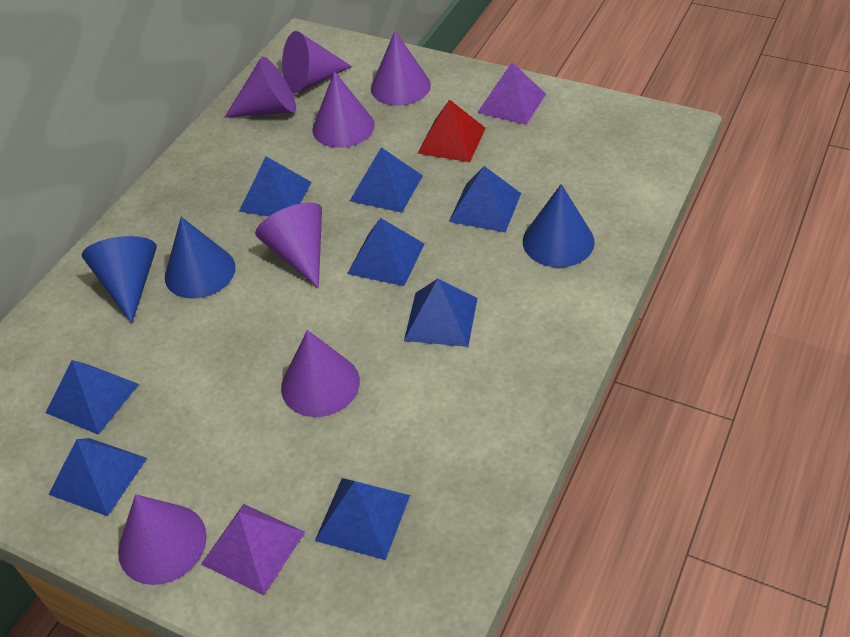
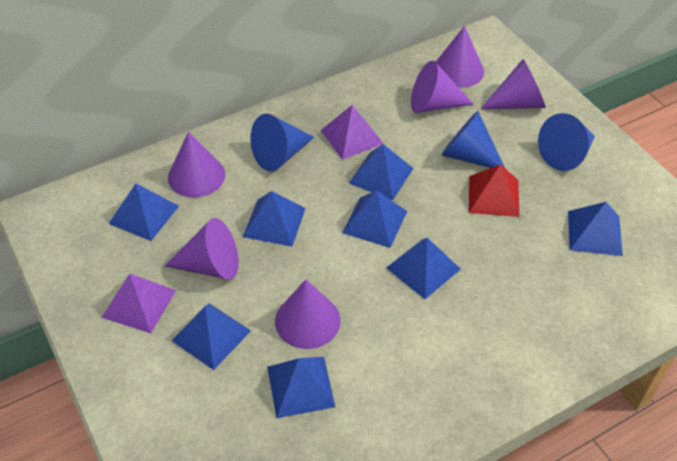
purple cone: 7 -> 6

